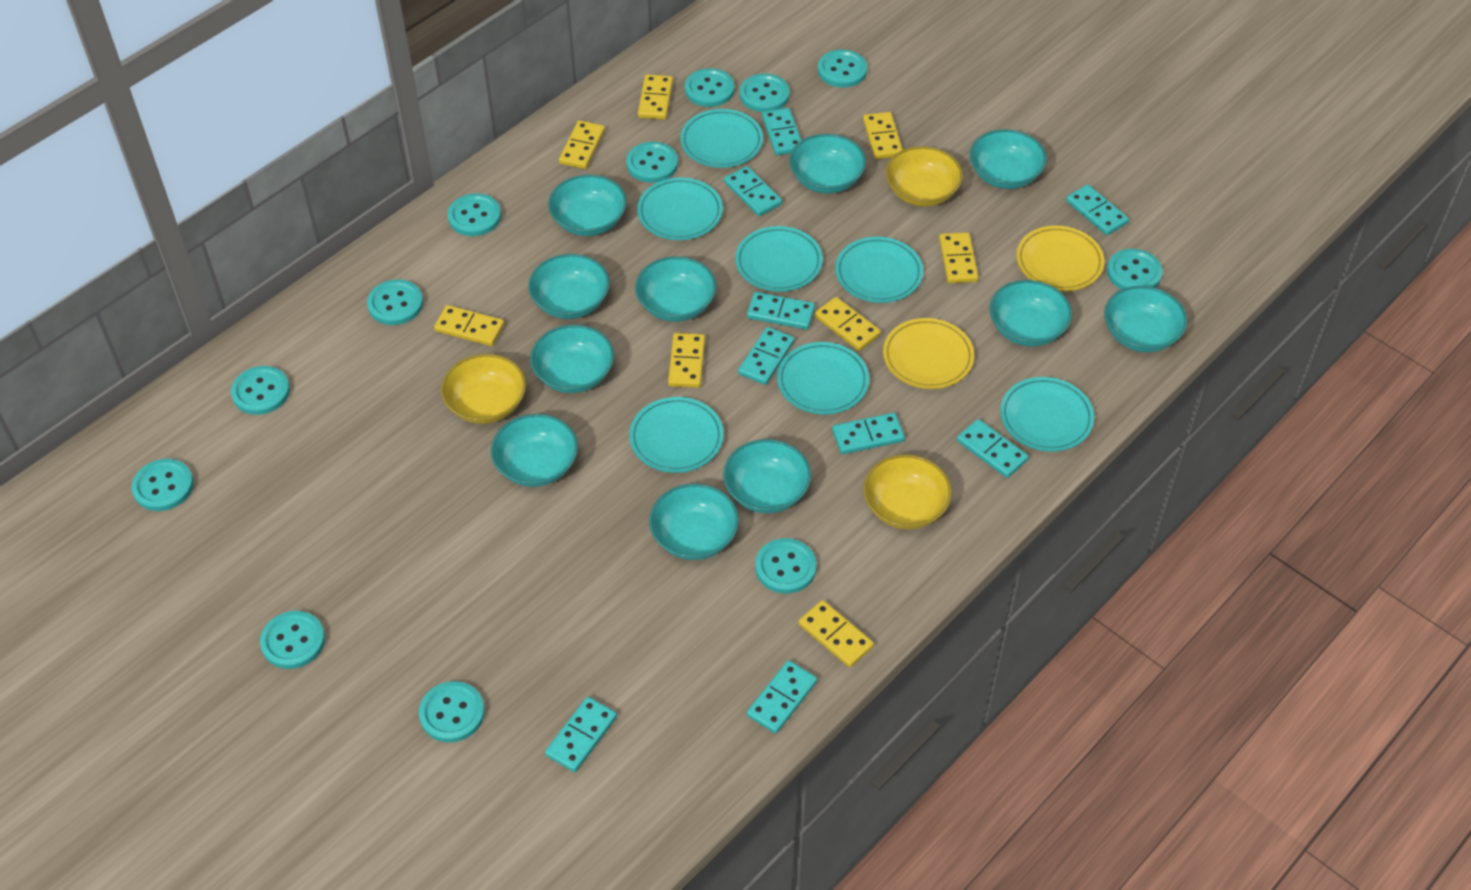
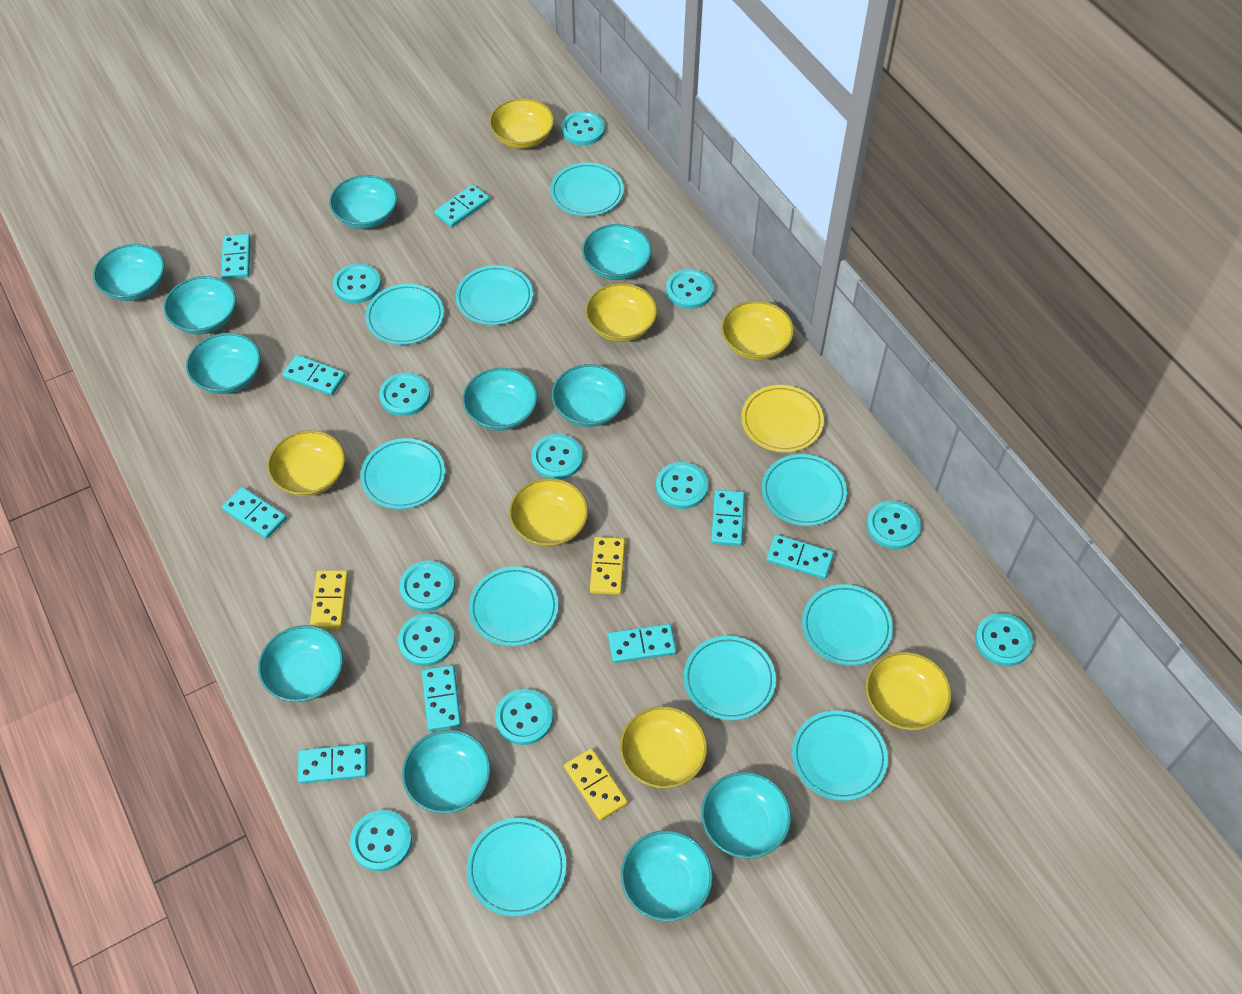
turquoise plate: 7 -> 10
yellow bowl: 3 -> 7
yellow domino: 8 -> 3
yellow plate: 2 -> 1

